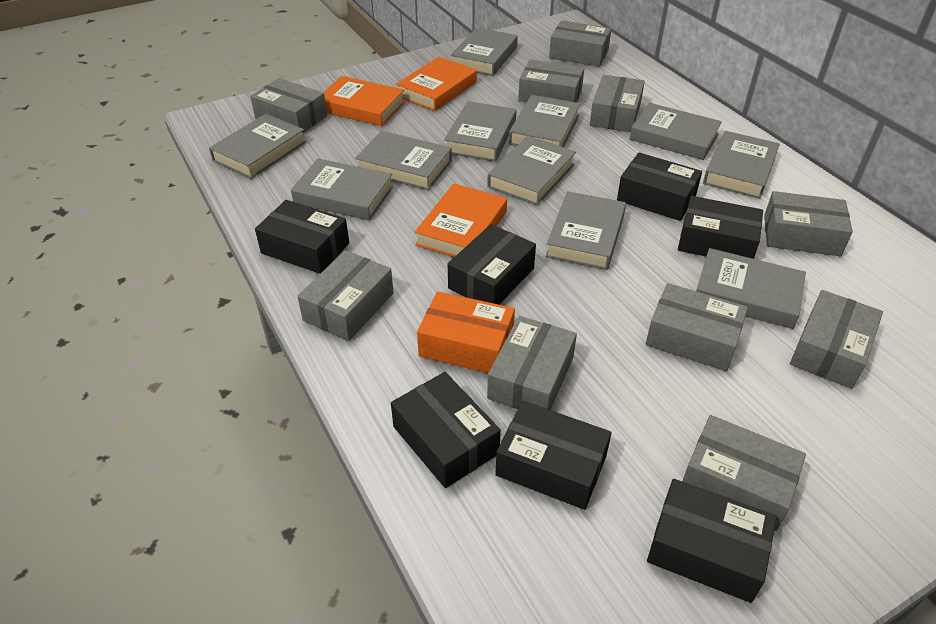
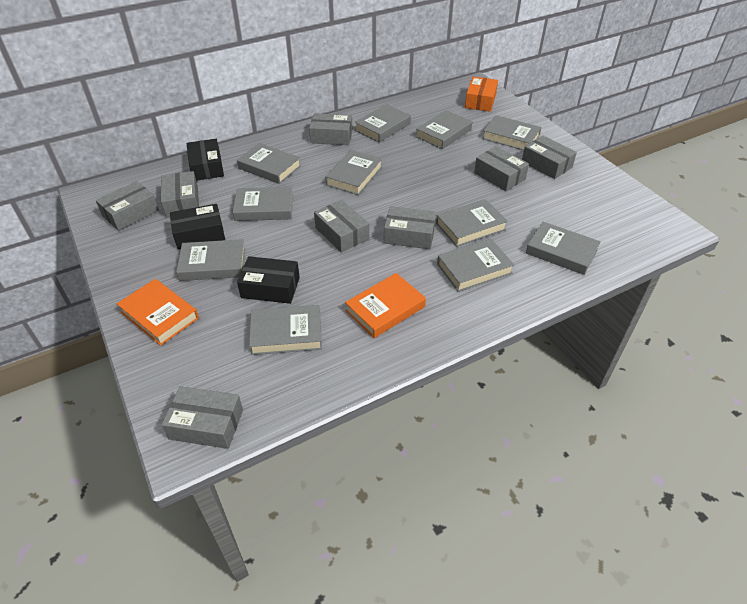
black box: 7 -> 3
grey box: 10 -> 8
orange book: 3 -> 2

